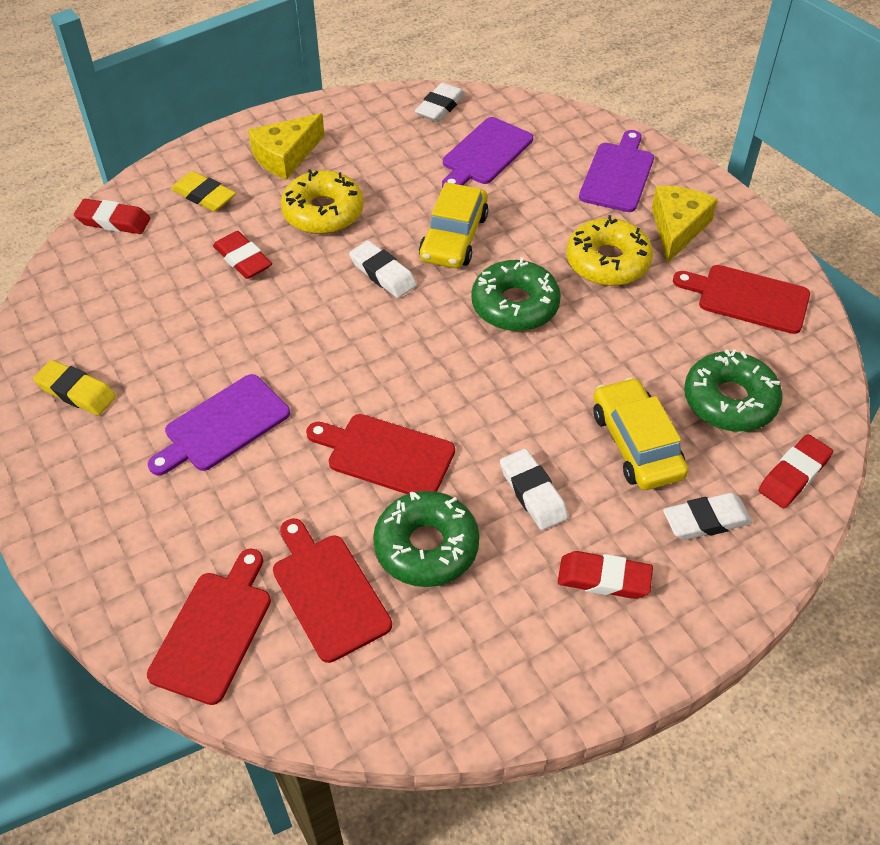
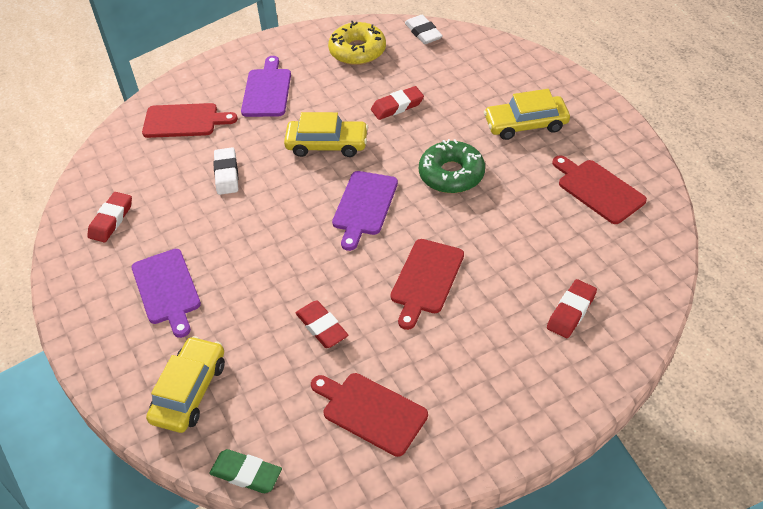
green donut: 3 -> 1
green eraser: 0 -> 1
white eraser: 4 -> 2
yellow car: 2 -> 3
yellow cheese: 2 -> 0
yellow donut: 2 -> 1
yellow eraser: 2 -> 0

